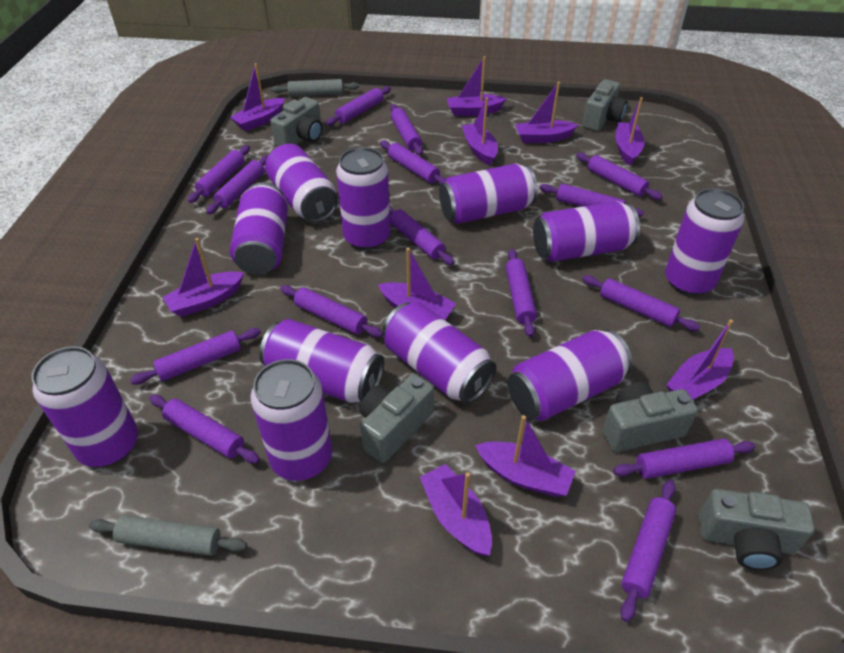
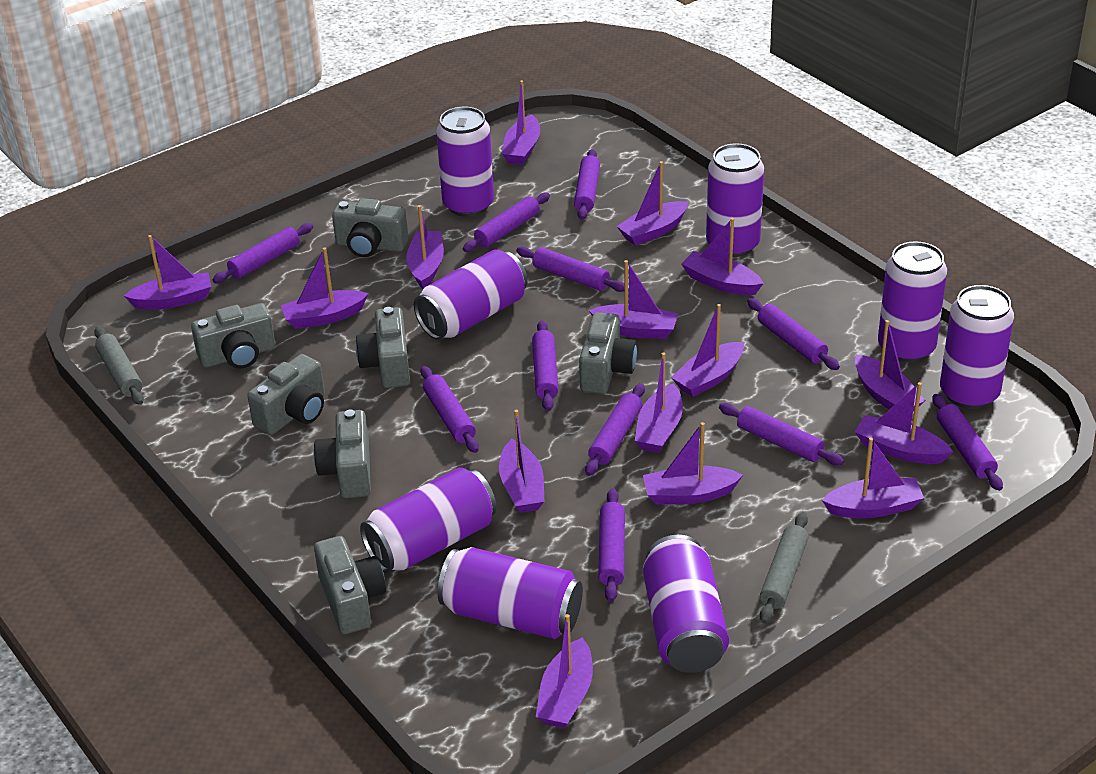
grey camera: 5 -> 7
purple boat: 10 -> 15
purple can: 11 -> 8
purple rolling pin: 15 -> 11

